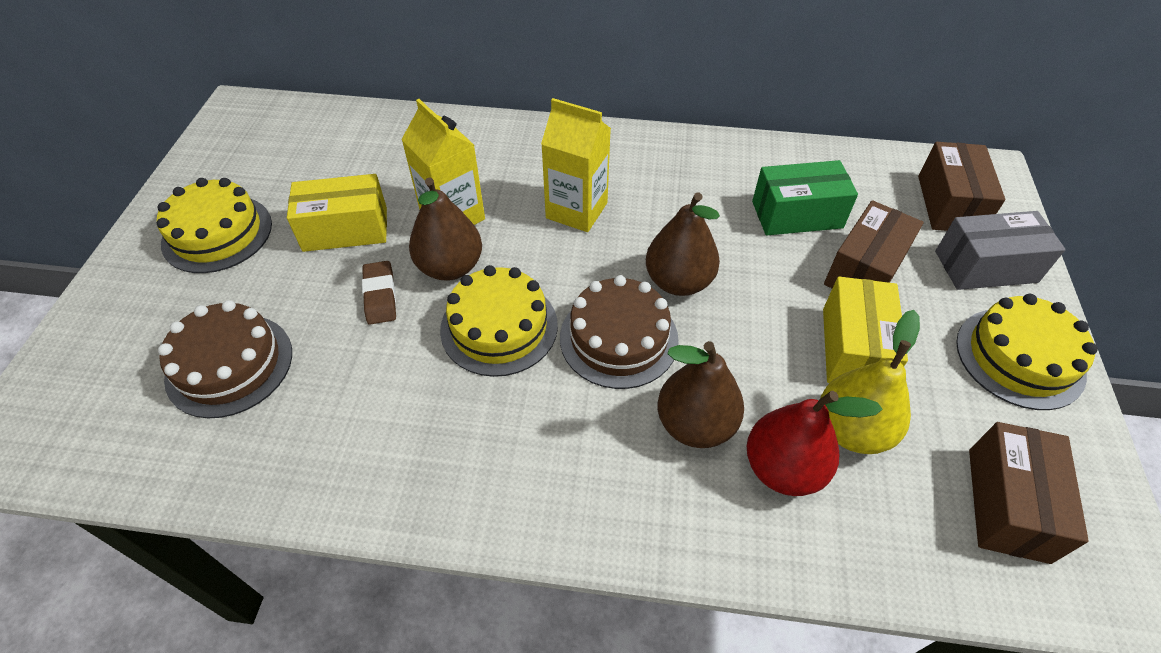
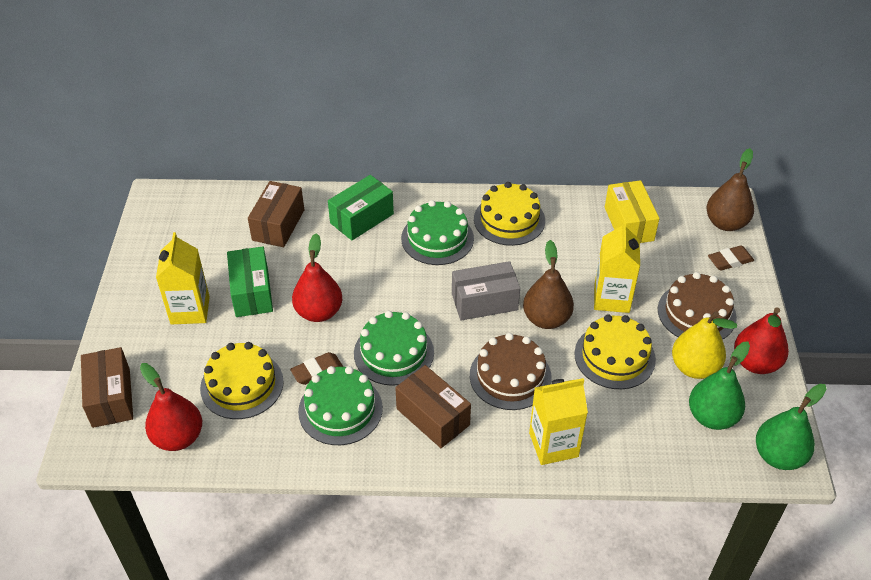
brown eraser: 1 -> 2
brown pear: 3 -> 2
green box: 1 -> 2
green cake: 0 -> 3
green pear: 0 -> 2
red pear: 1 -> 3
yellow box: 2 -> 1
yellow carton: 2 -> 3

